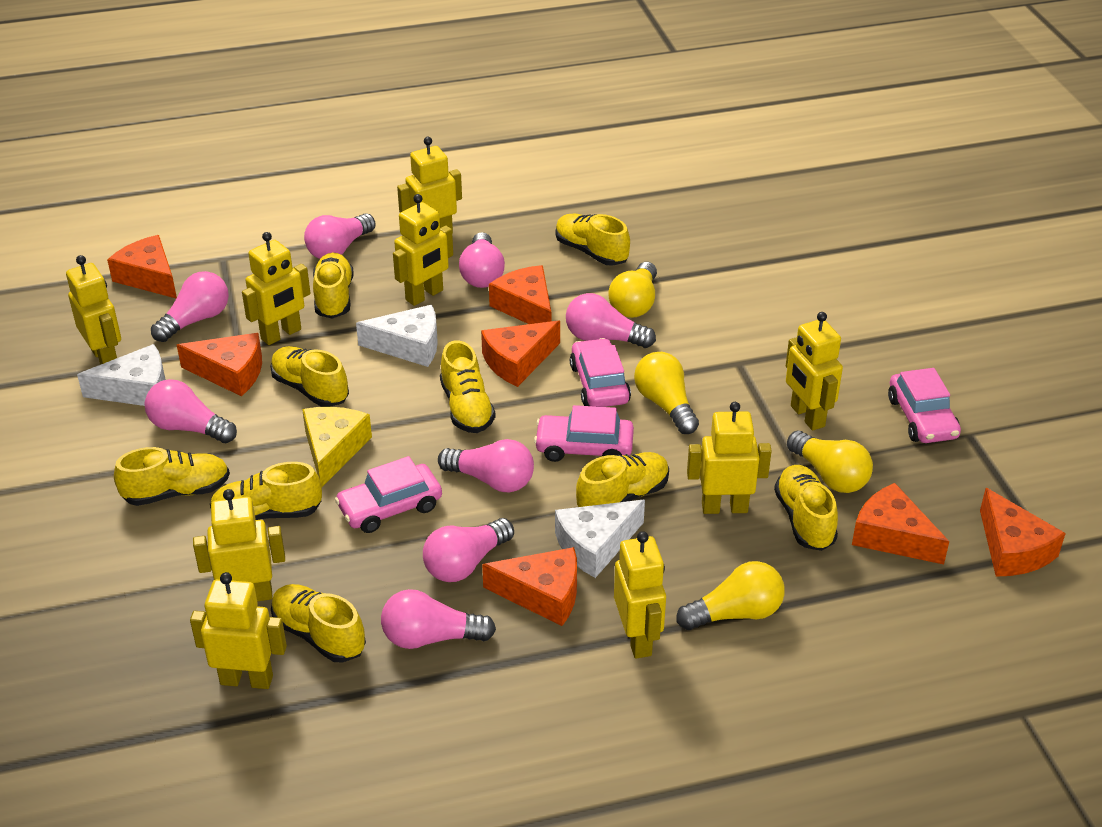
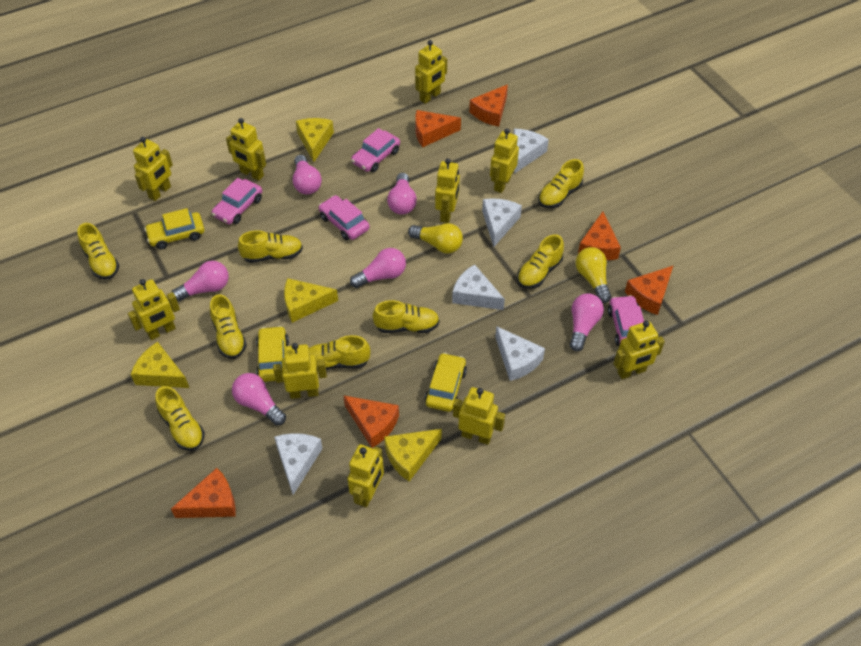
orange cheese: 7 -> 6
pink light bulb: 8 -> 6
white cheese: 3 -> 5
yellow car: 0 -> 3
yellow cheese: 1 -> 4
yellow light bulb: 4 -> 2
yellow robot: 9 -> 10
yellow shoe: 9 -> 8

